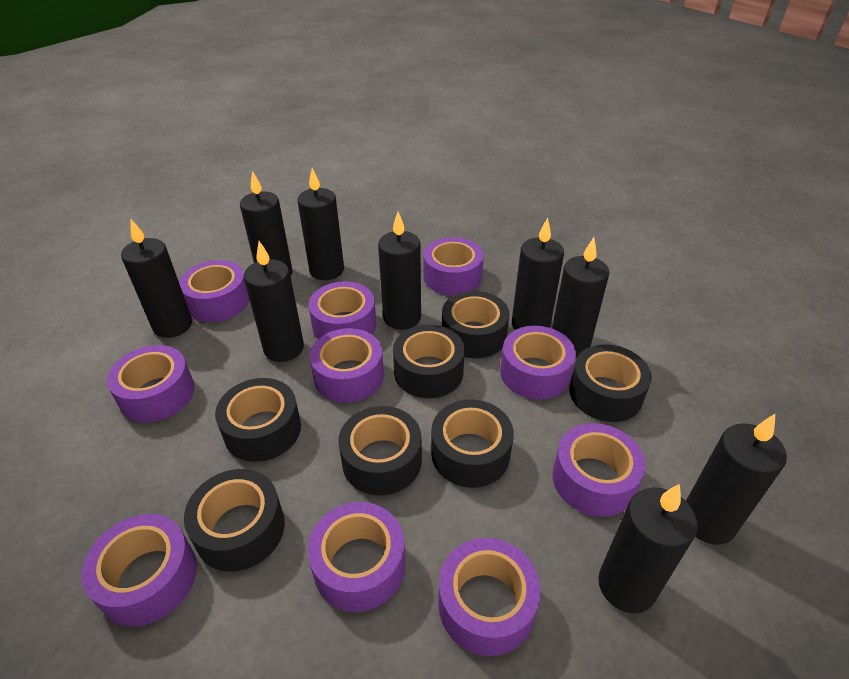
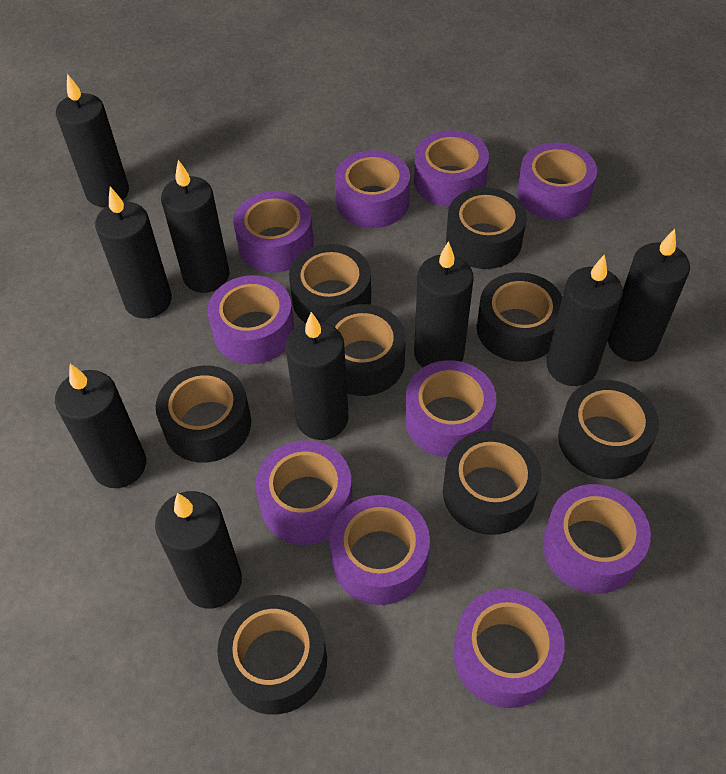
black tape: 7 -> 8

